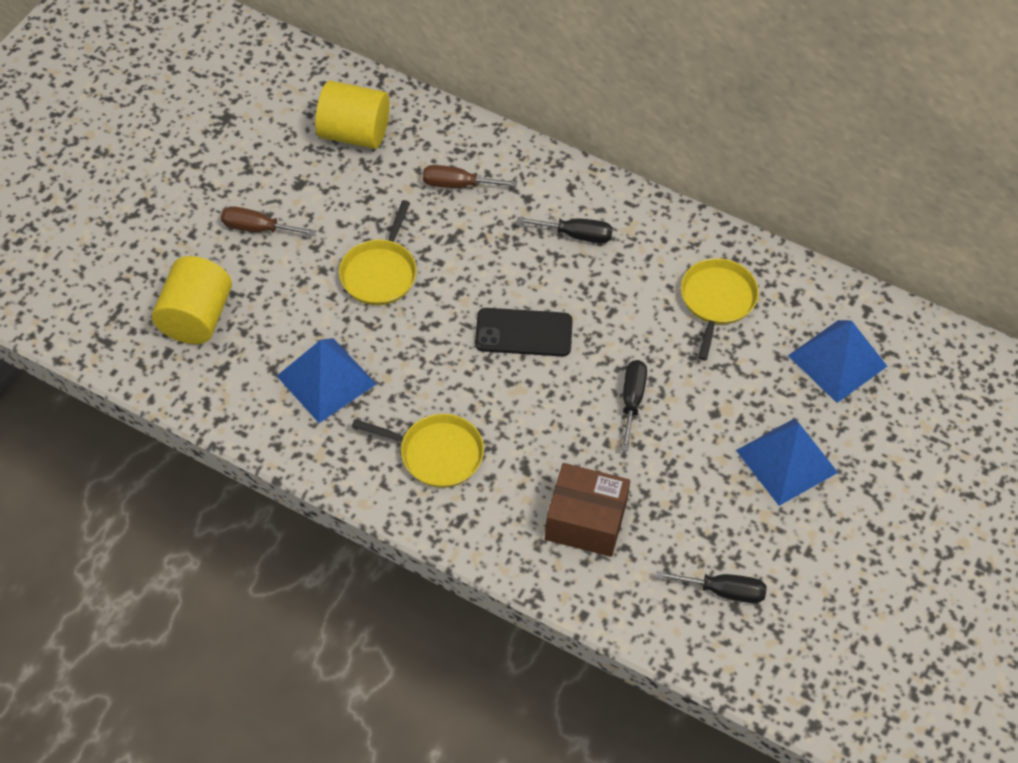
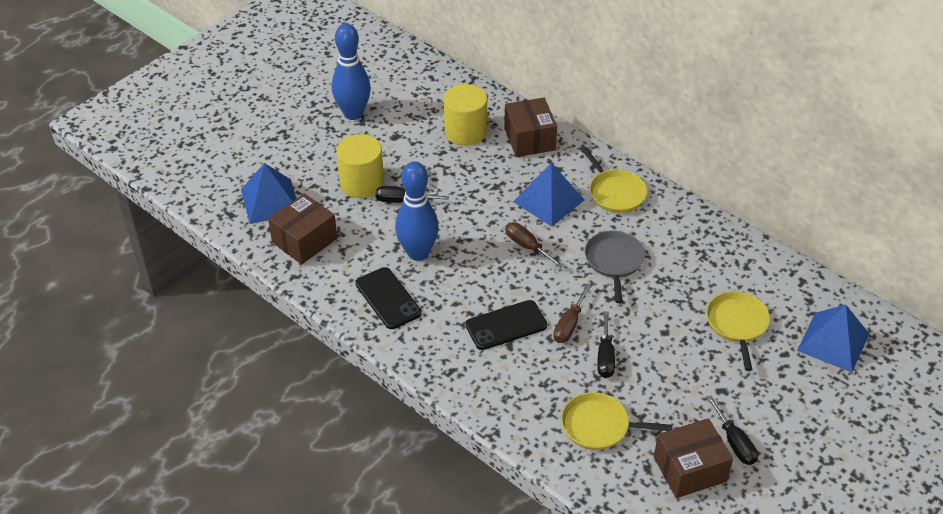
black phone: 1 -> 2
blue bowling pin: 0 -> 2
brown box: 1 -> 3
grey pan: 0 -> 1

